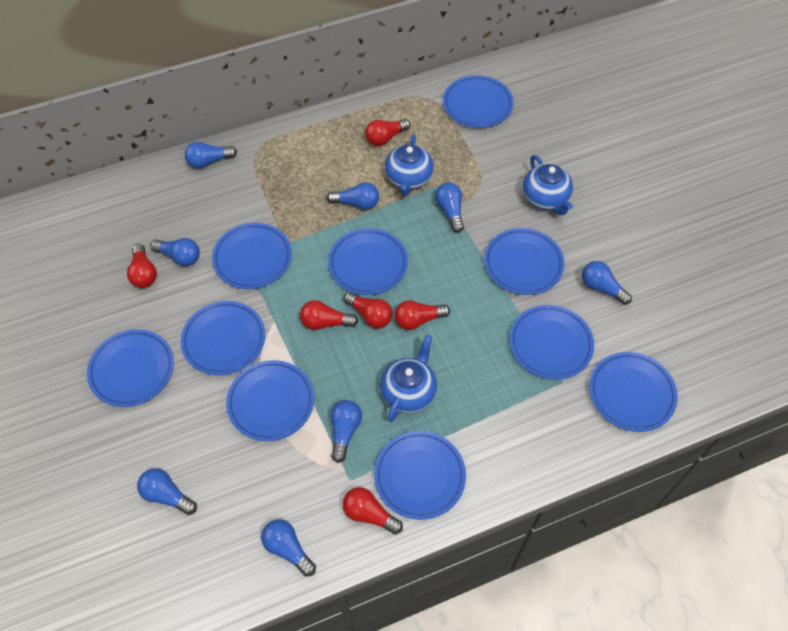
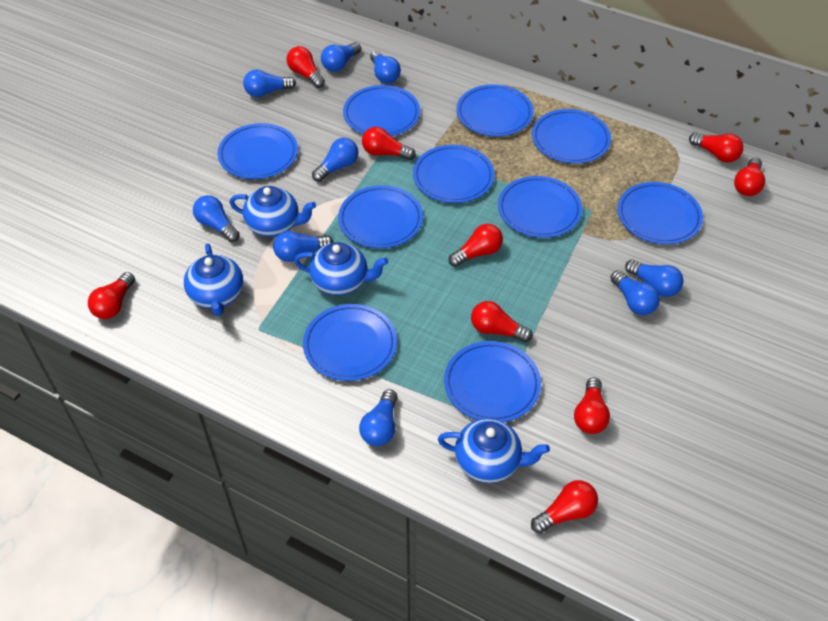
blue light bulb: 8 -> 9
blue teapot: 3 -> 4
red light bulb: 6 -> 9

